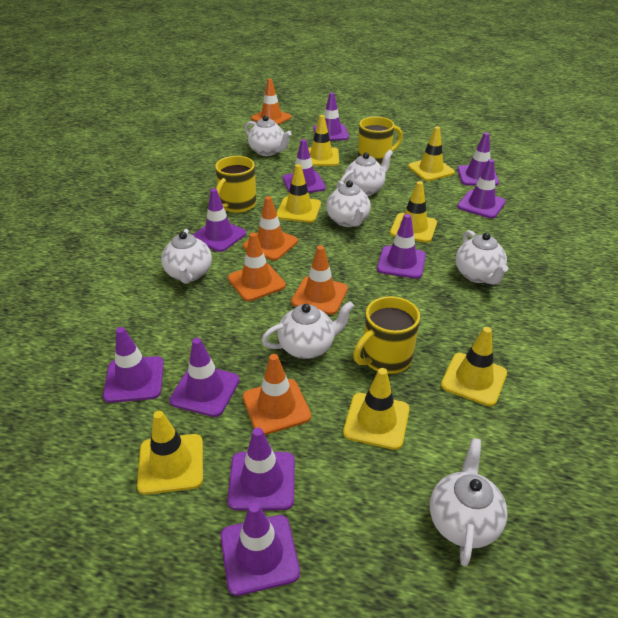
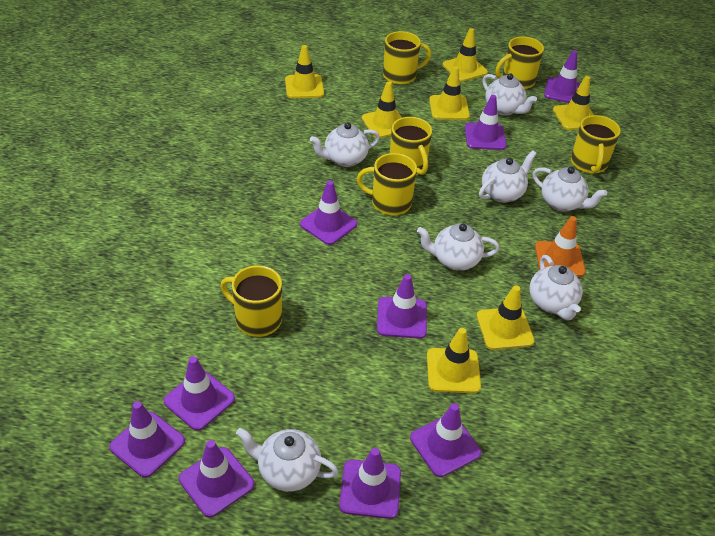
orange traffic cone: 5 -> 1
purple traffic cone: 10 -> 9
yellow mug: 3 -> 6

